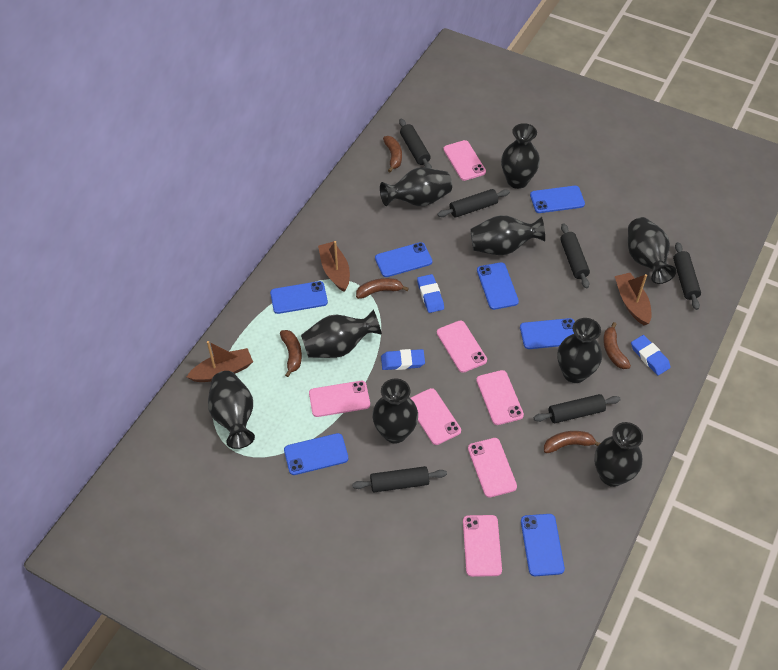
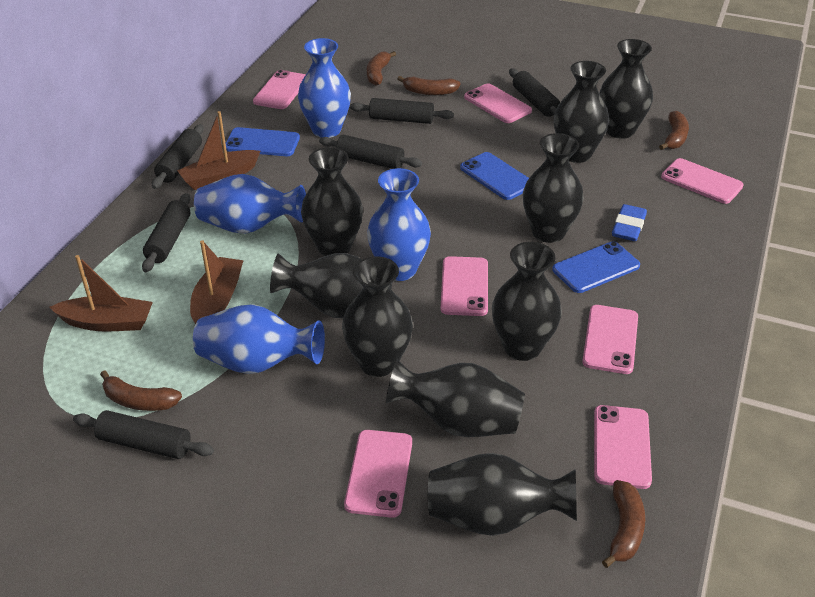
blue eraser: 3 -> 1
blue phone: 7 -> 3
blue vase: 0 -> 4

